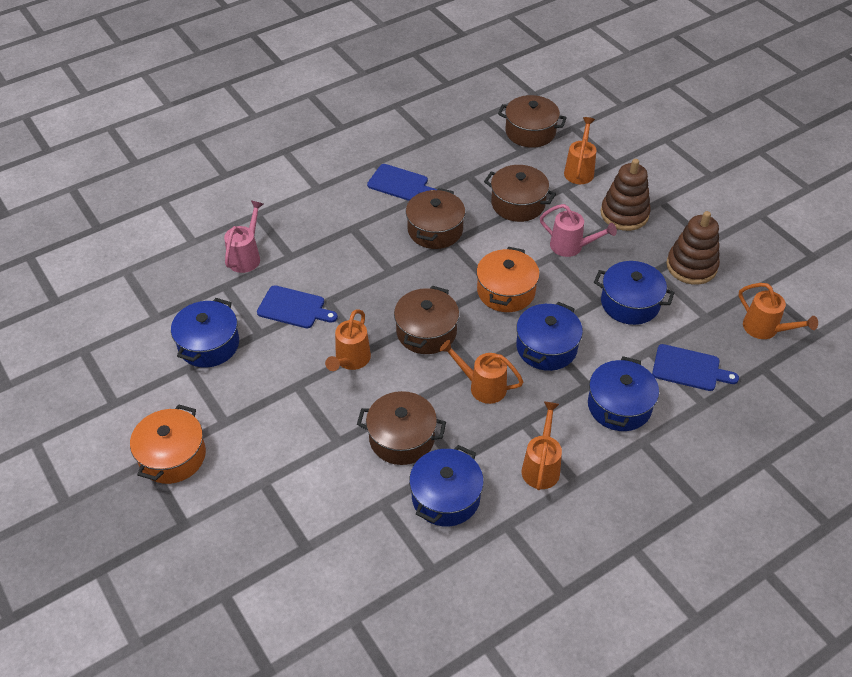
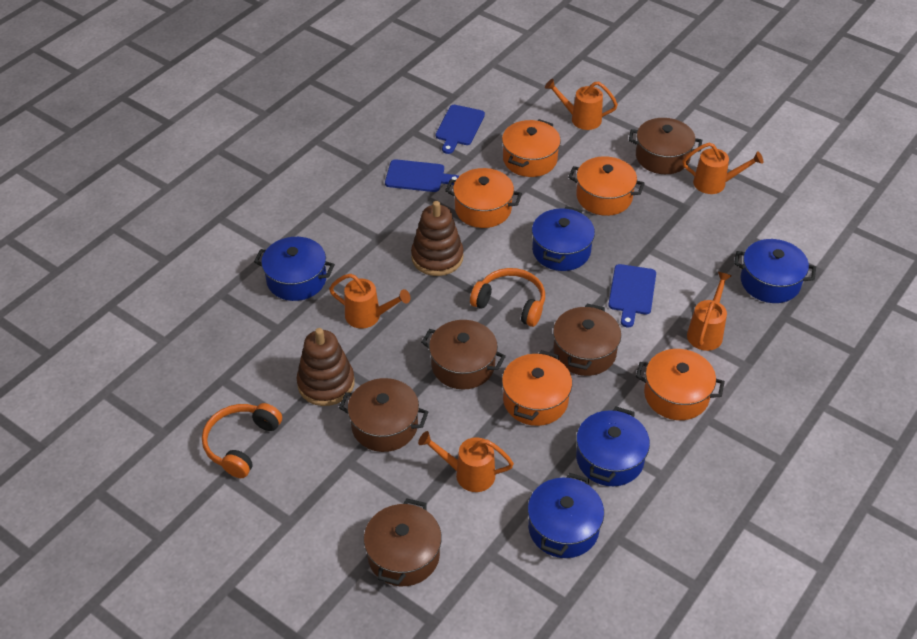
orange headphones: 0 -> 2
orange pot: 2 -> 5
pink watering can: 2 -> 0

